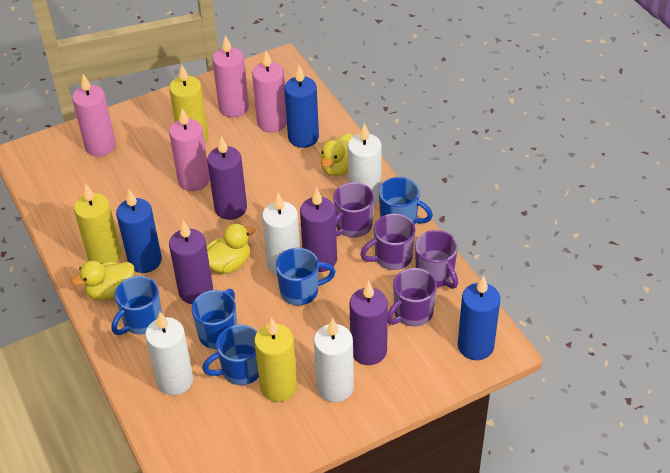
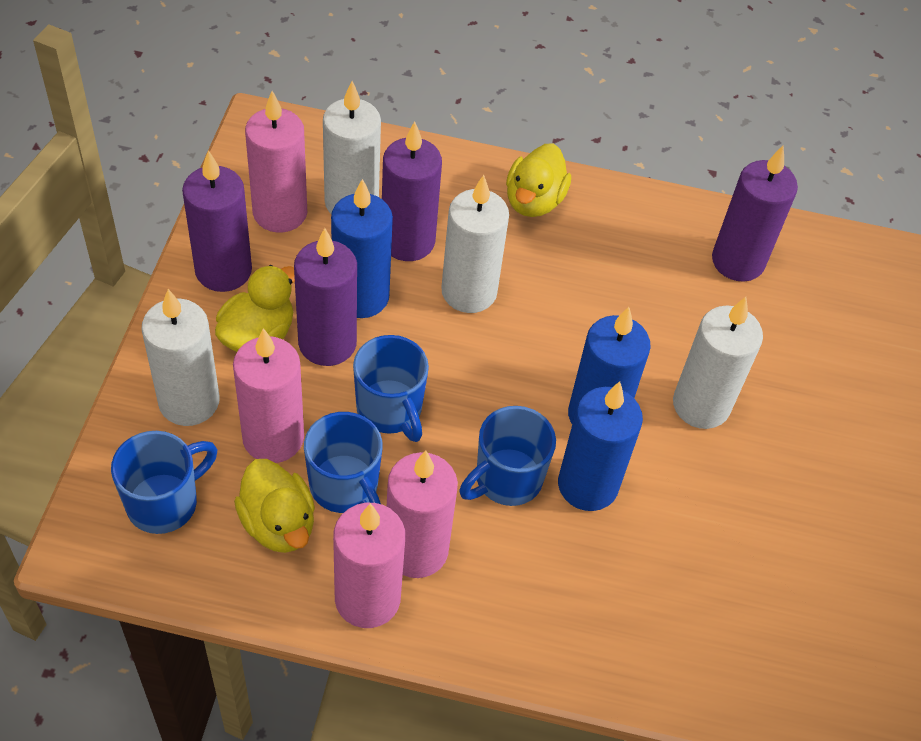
blue mug: 5 -> 4
purple mug: 4 -> 0
yellow candle: 3 -> 0

